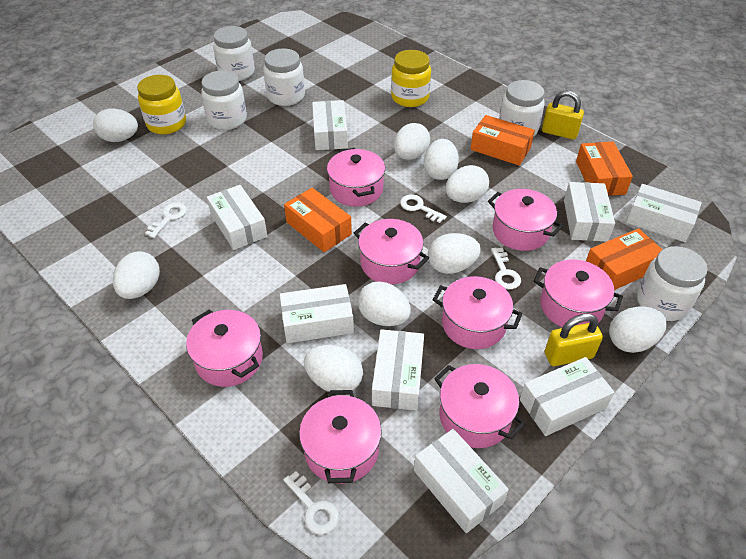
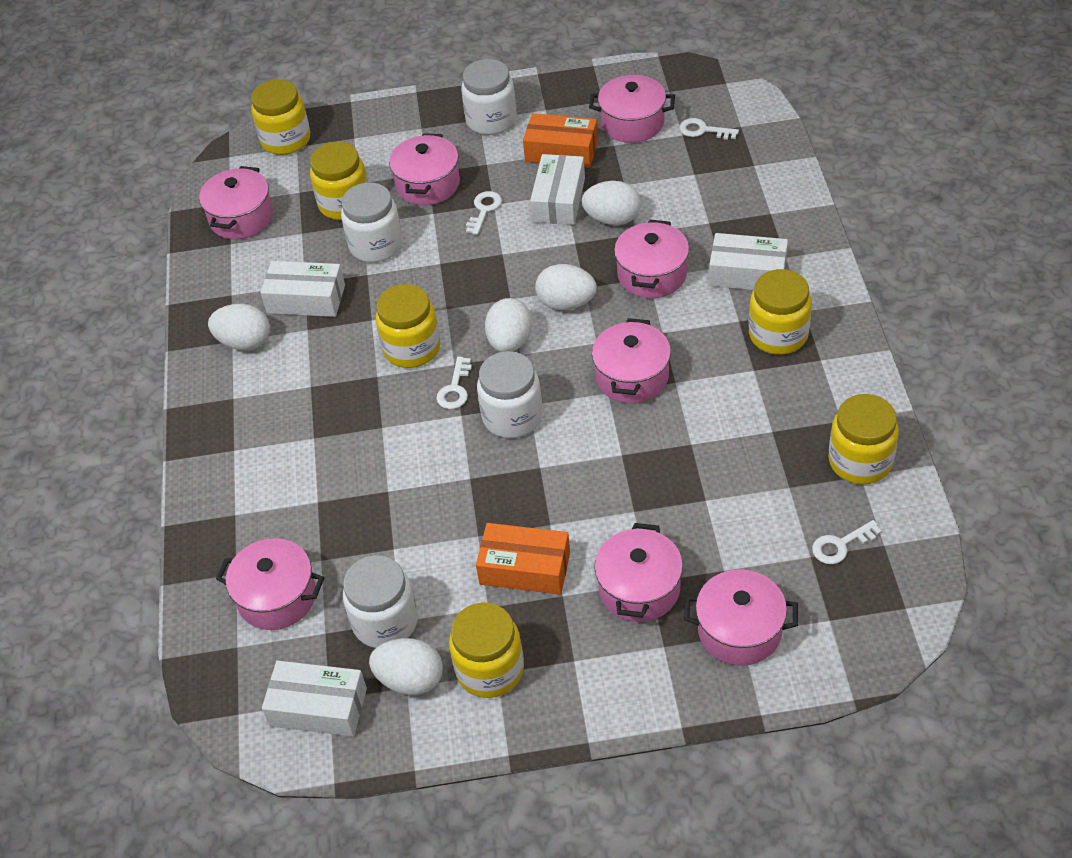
orange box: 4 -> 2
white box: 8 -> 4
white egg: 9 -> 5
white jar: 5 -> 4
yellow jar: 2 -> 6
yellow padlock: 2 -> 0

